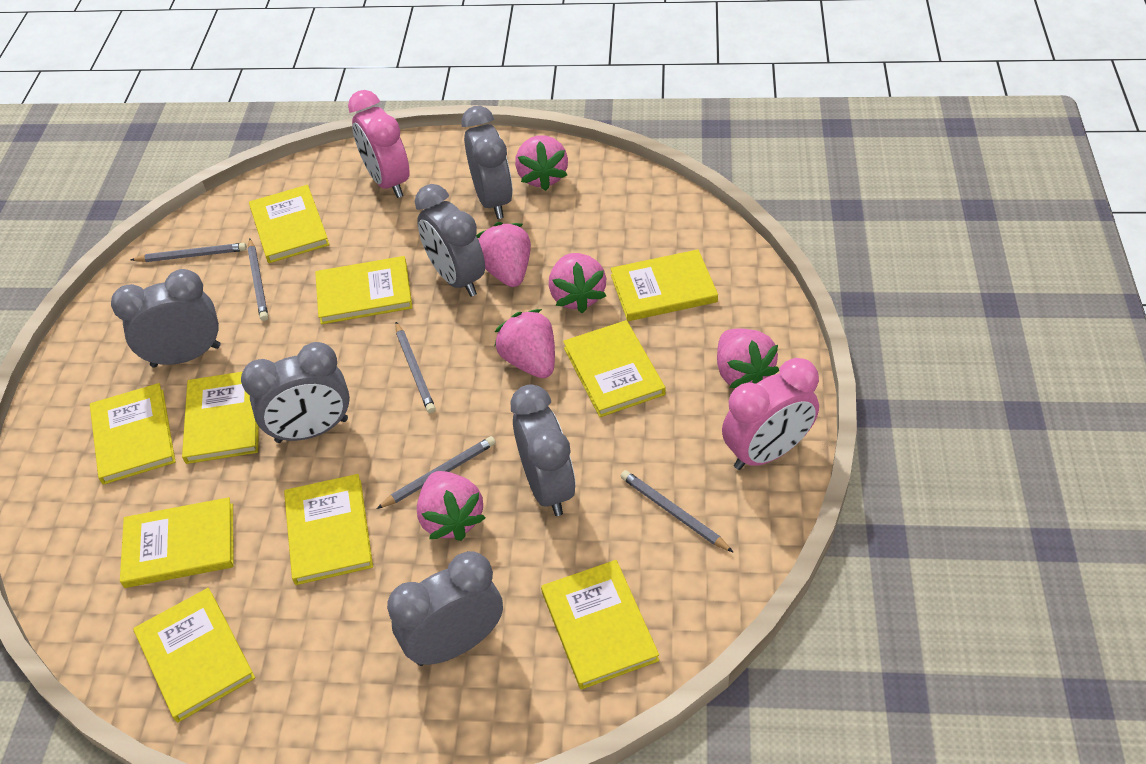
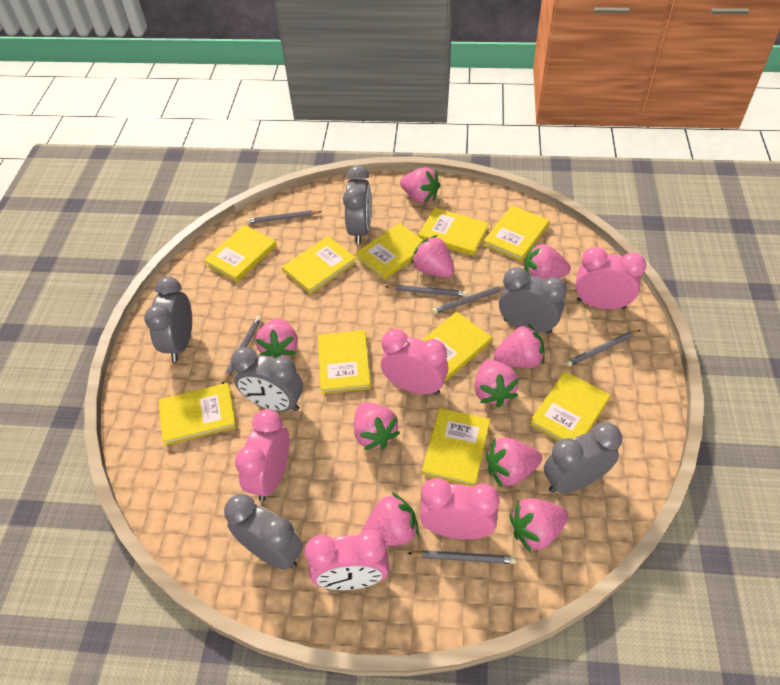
grey pencil: 5 -> 6
pink clock: 2 -> 5
pink strawberry: 6 -> 10

